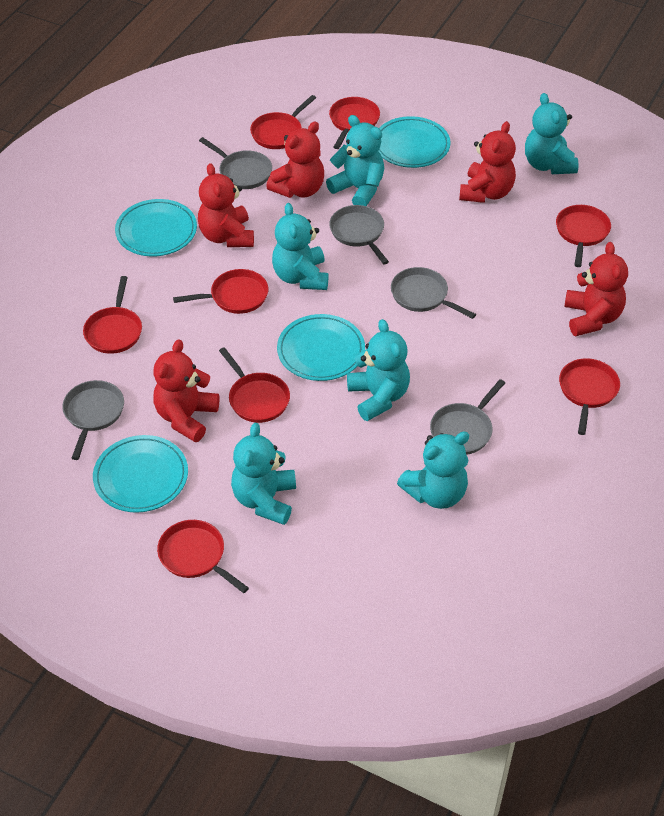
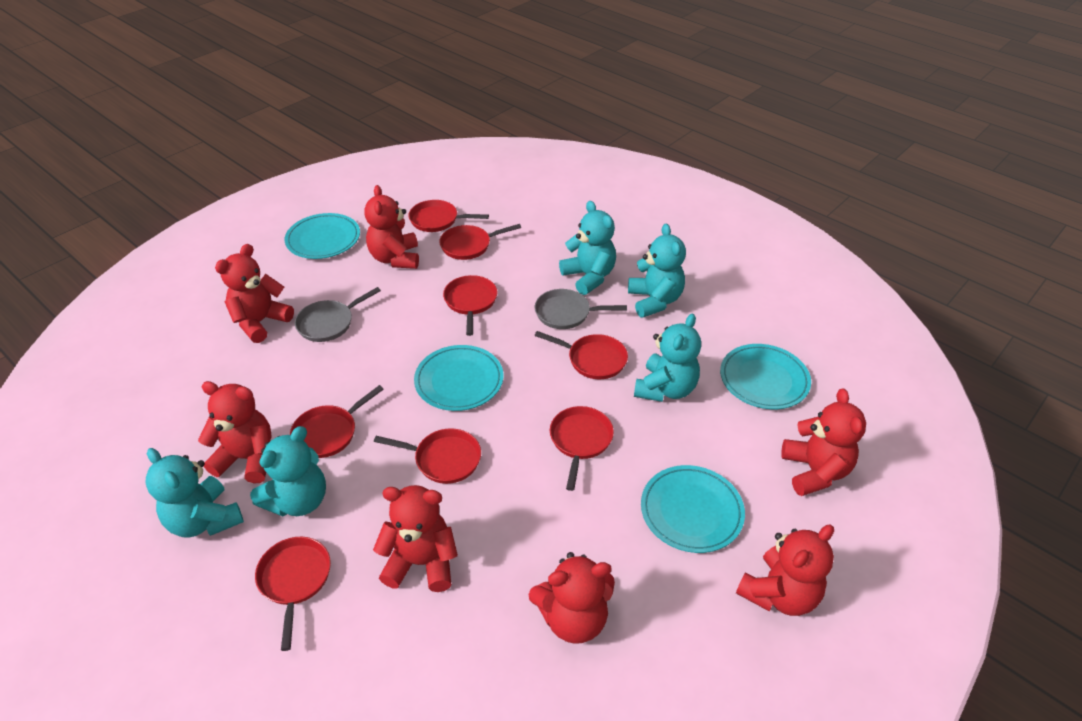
grey pan: 5 -> 2
red teddy bear: 5 -> 7
turquoise teddy bear: 6 -> 5

